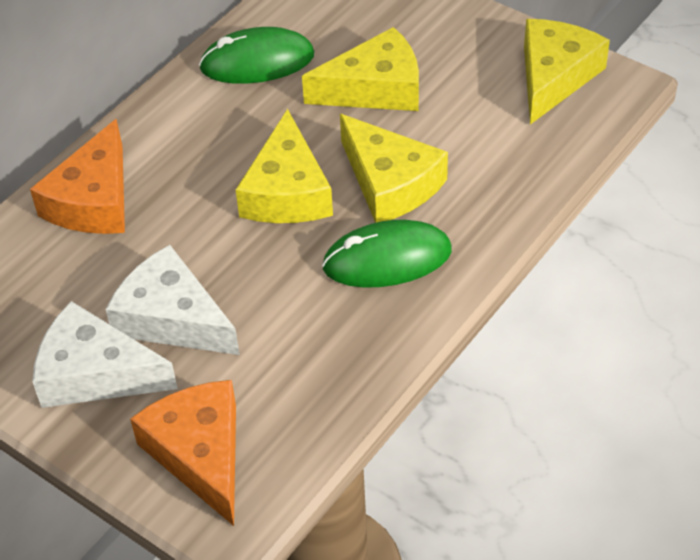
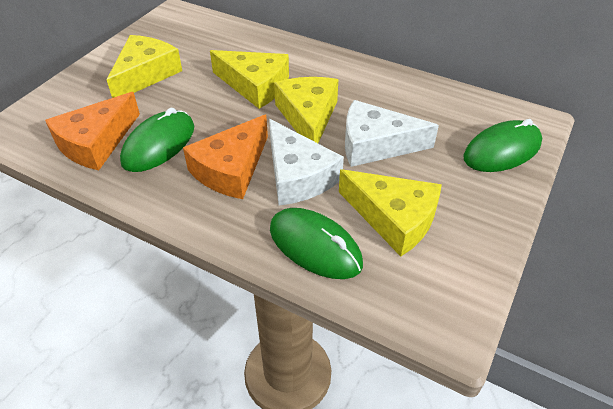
green mouse: 2 -> 3

